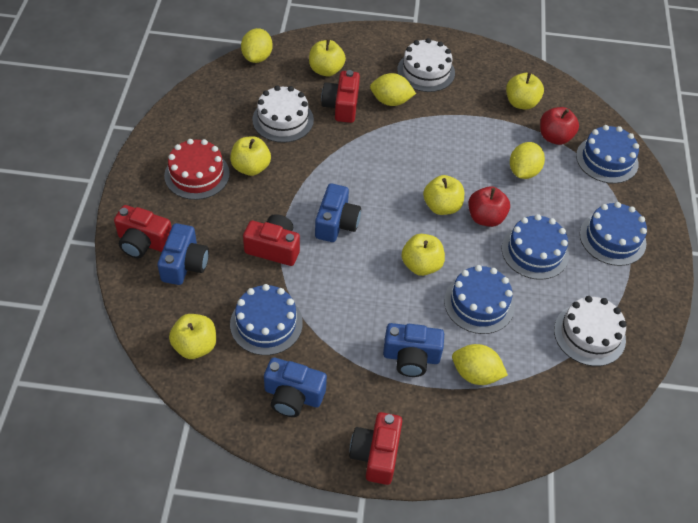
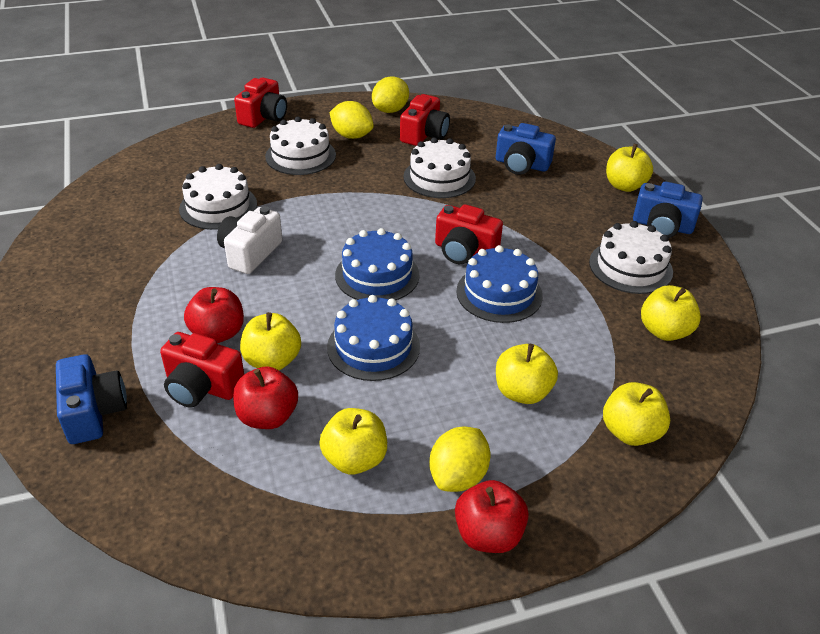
blue cake: 5 -> 3
blue camera: 4 -> 3
red apple: 2 -> 3
red cake: 1 -> 0
white cake: 3 -> 4
white camera: 0 -> 1
yellow lemon: 4 -> 3

